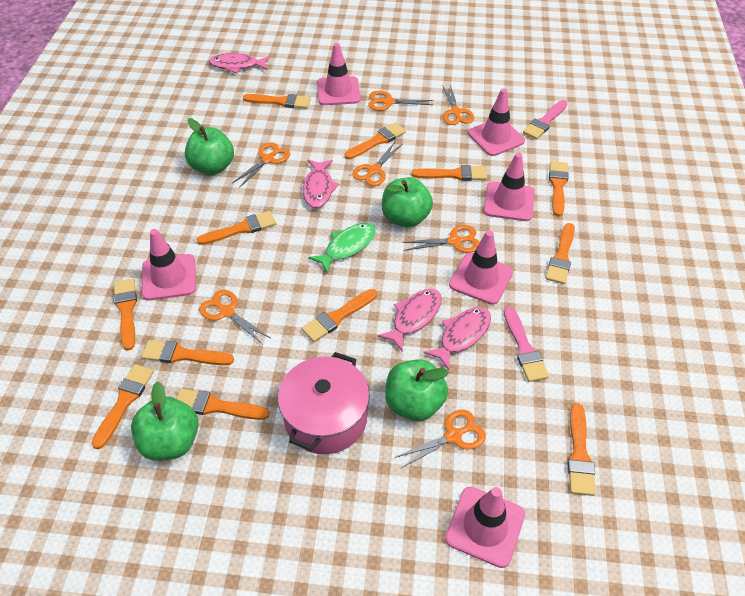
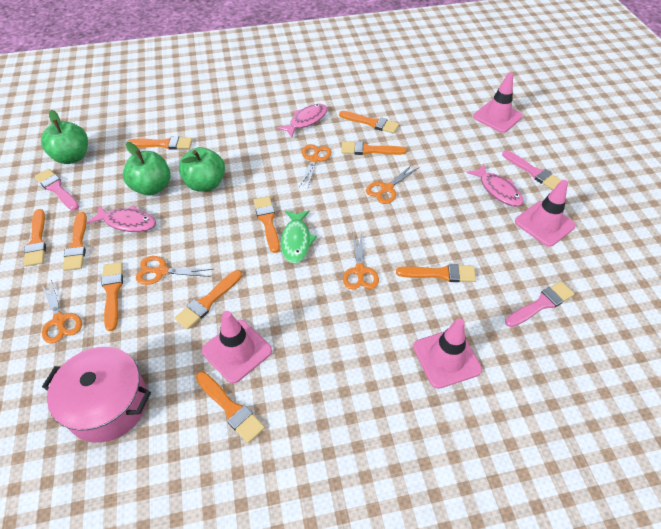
green apple: 4 -> 3
orange brush: 12 -> 10
orange scissors: 7 -> 5
pink brush: 2 -> 3
pink fish: 4 -> 3
pink traffic cone: 6 -> 4

